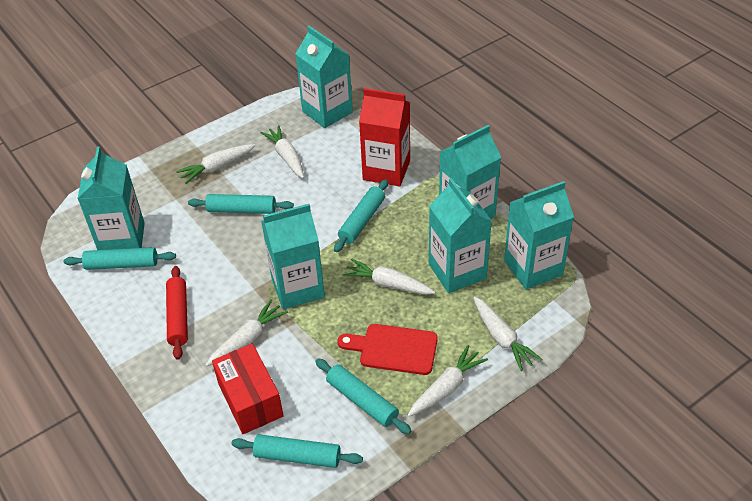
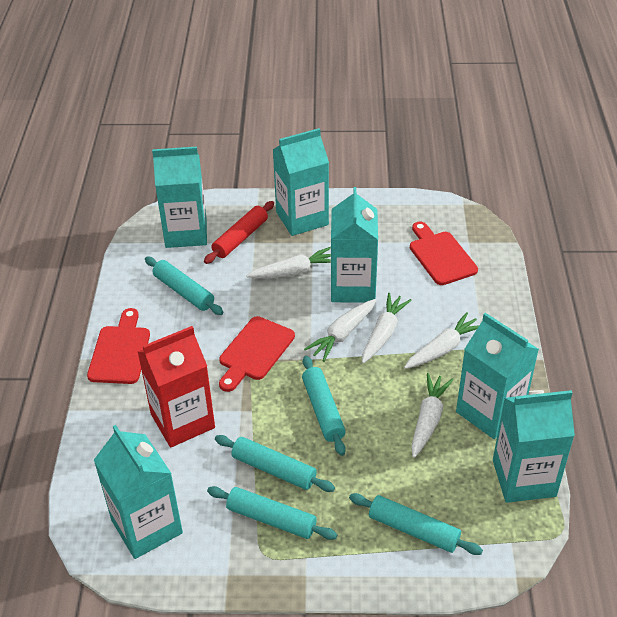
red box: 1 -> 0
red cutting board: 1 -> 3
white carrot: 6 -> 5

